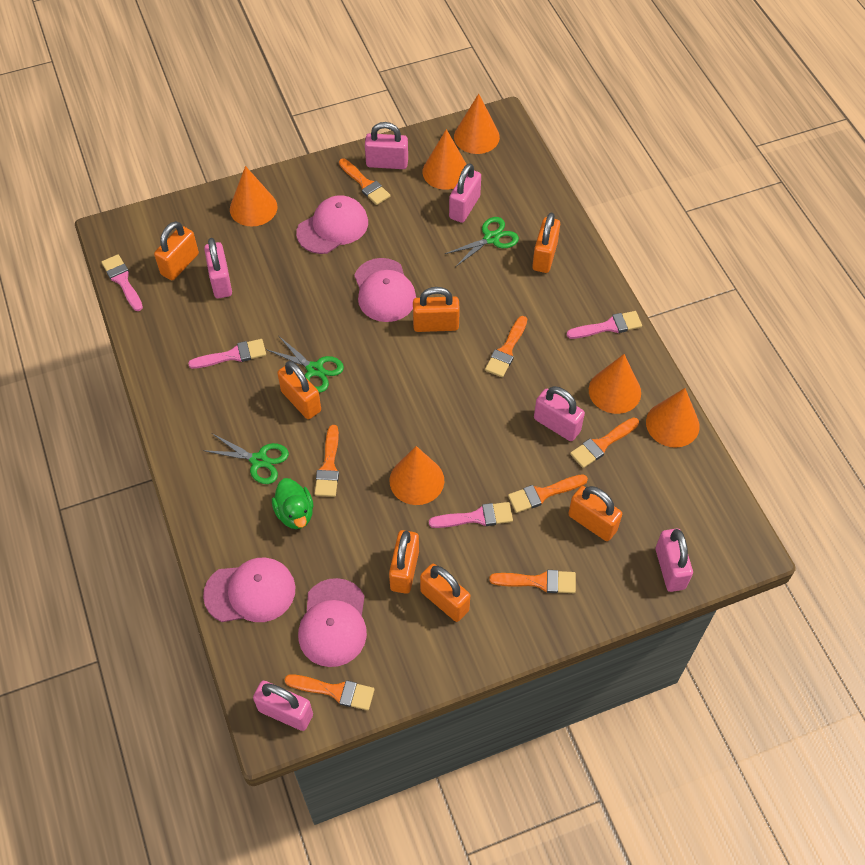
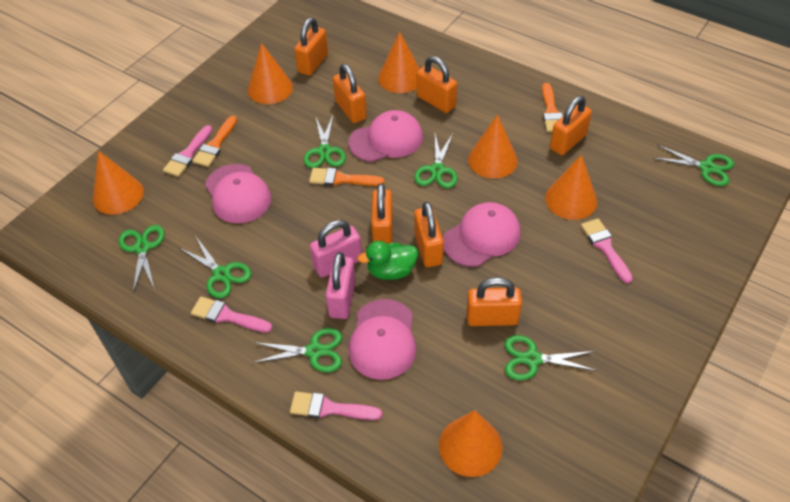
green scissors: 3 -> 7
orange brush: 7 -> 3
pink padlock: 6 -> 2

